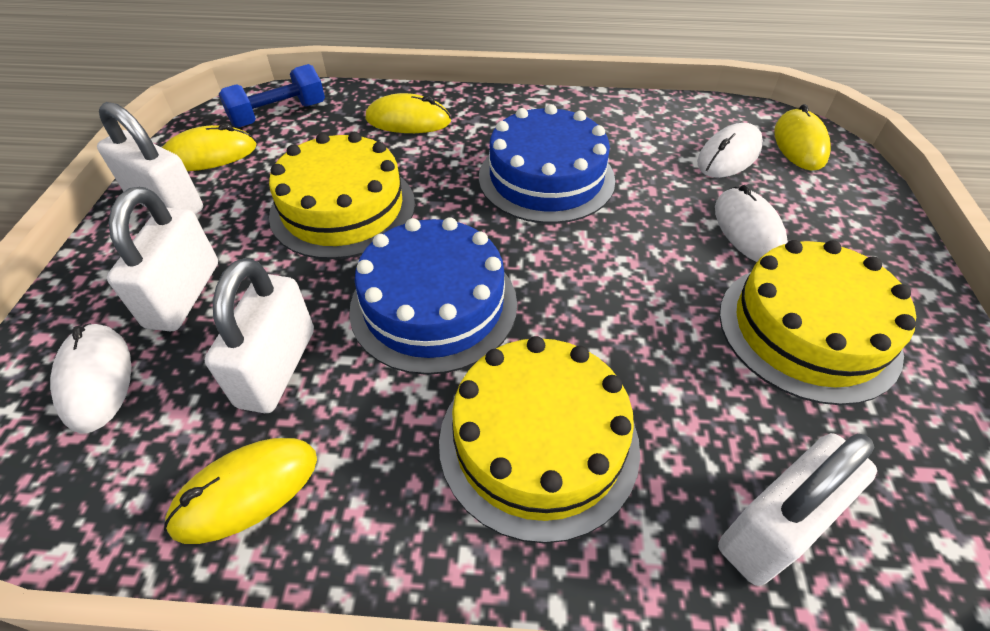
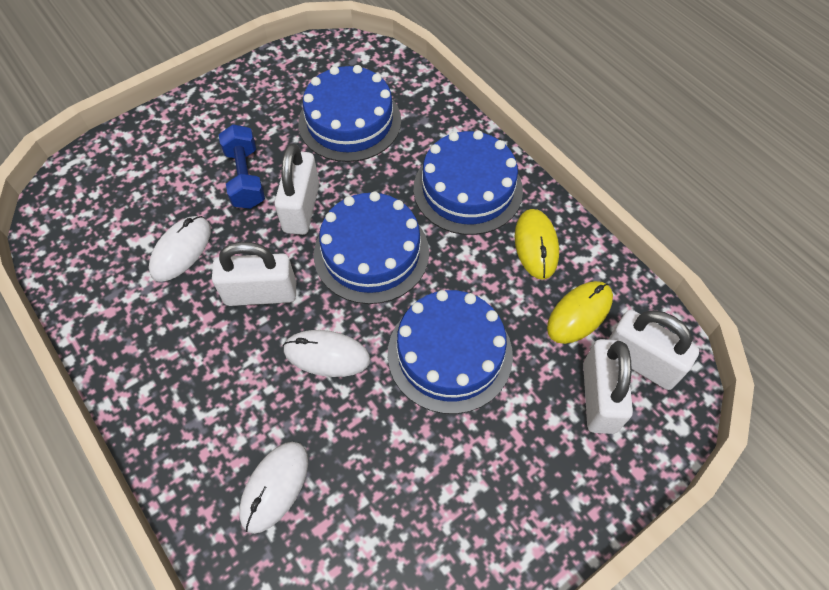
blue cake: 2 -> 4
yellow cake: 3 -> 0
yellow mouse: 4 -> 2

